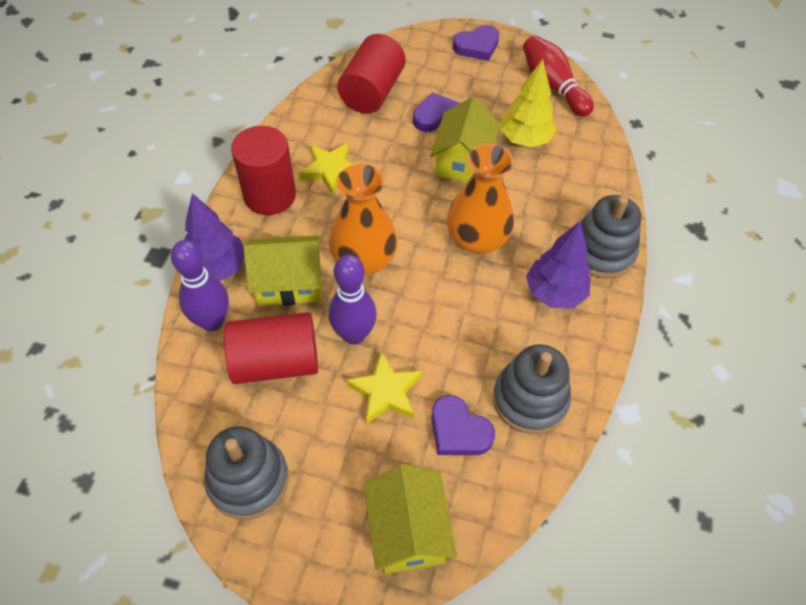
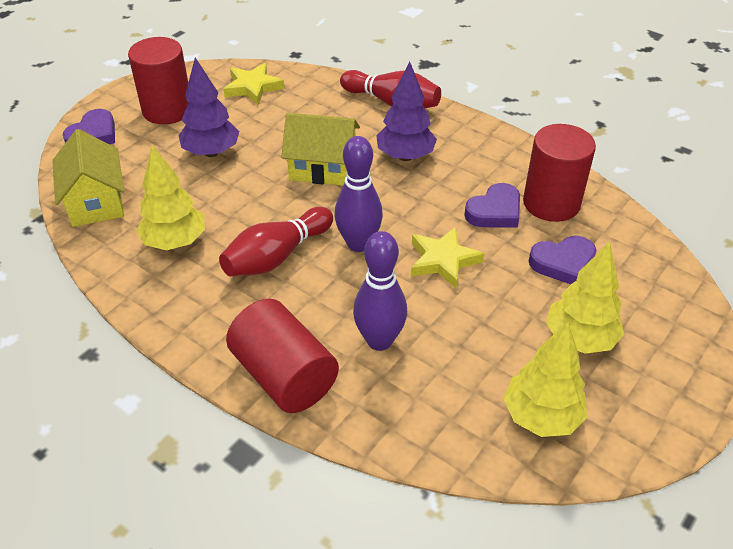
grey stacking toy: 3 -> 0
orange vase: 2 -> 0
red bowling pin: 1 -> 2
yellow house: 3 -> 2
yellow tree: 1 -> 3

